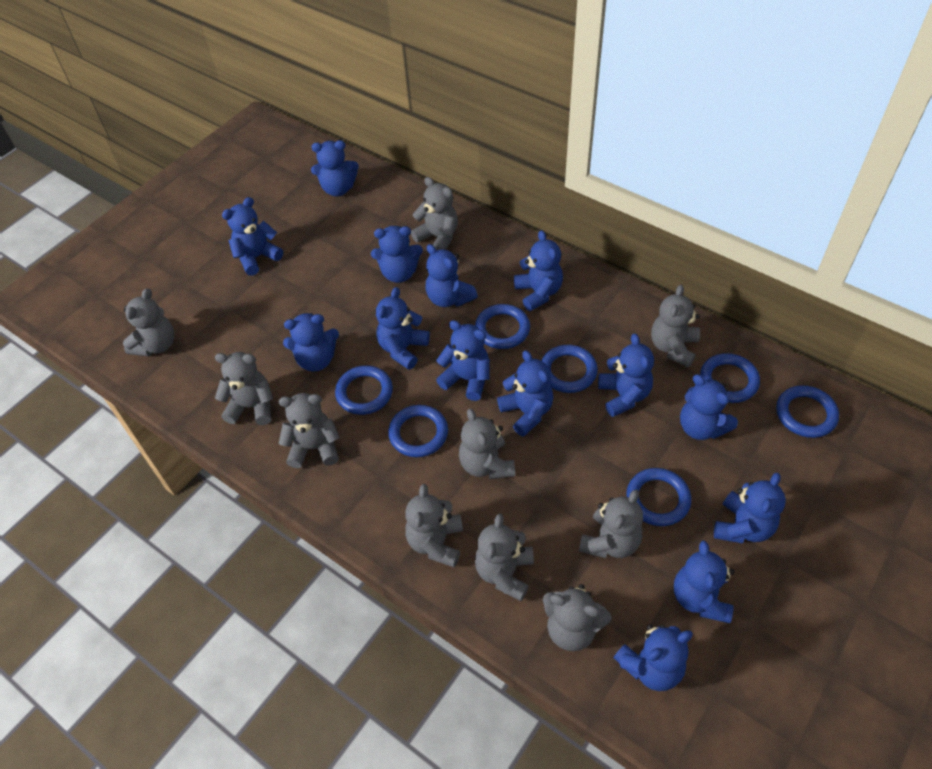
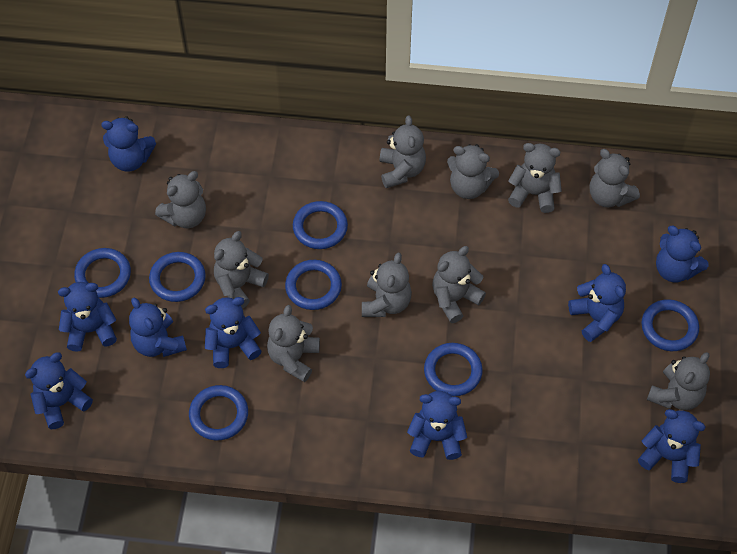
blue teddy bear: 14 -> 9

